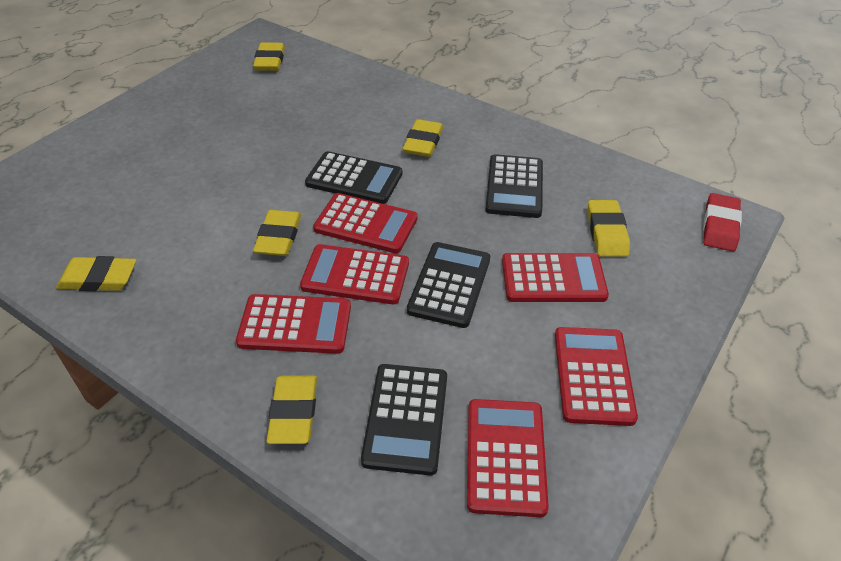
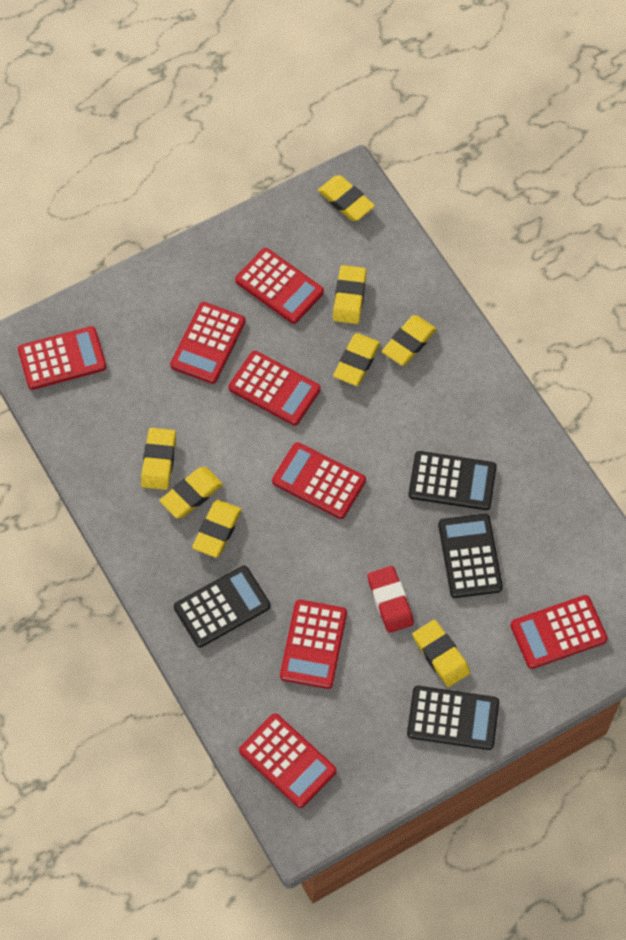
red calculator: 6 -> 8
yellow eraser: 6 -> 8

